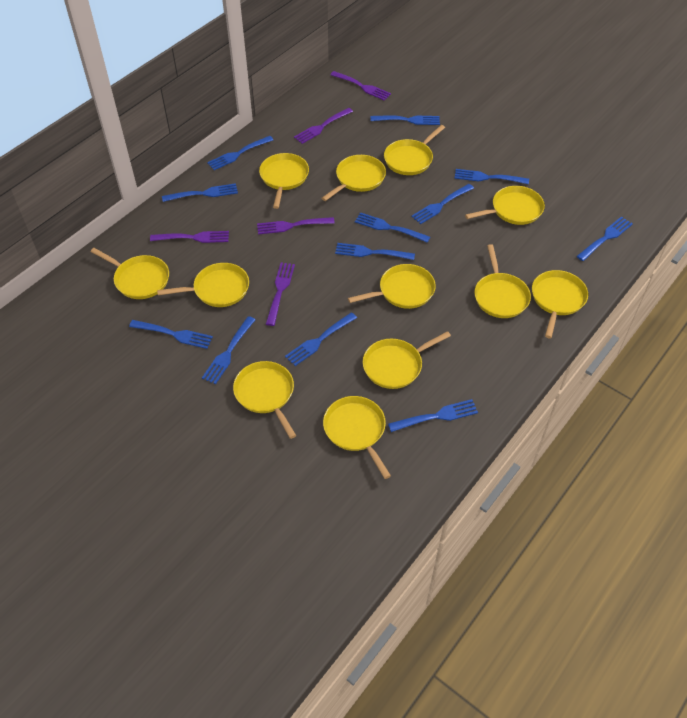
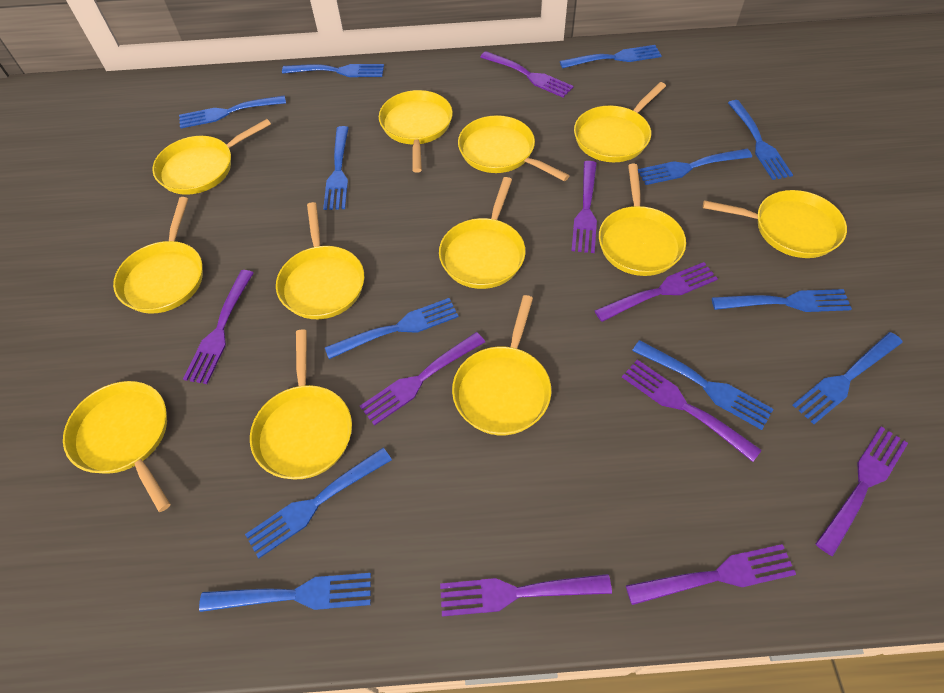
purple fork: 5 -> 9

